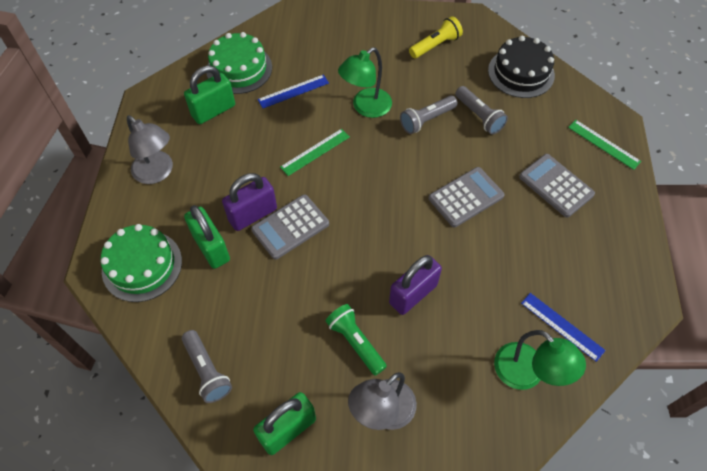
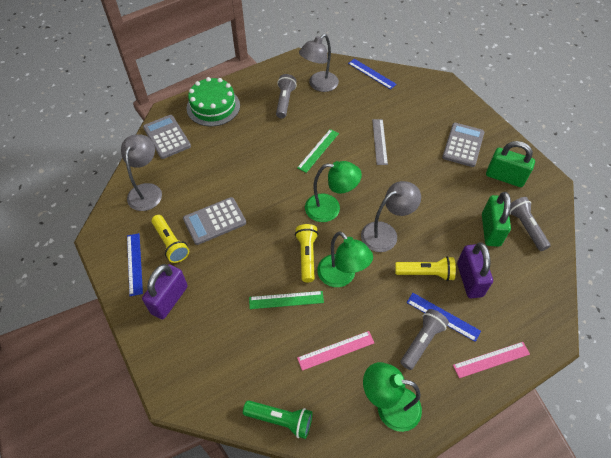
black cake: 1 -> 0
blue ruler: 2 -> 3
green cake: 2 -> 1
green lamp: 2 -> 3
green padlock: 3 -> 2
grey lamp: 2 -> 3
grey ruler: 0 -> 1
pink ruler: 0 -> 2
yellow flashlight: 1 -> 3

